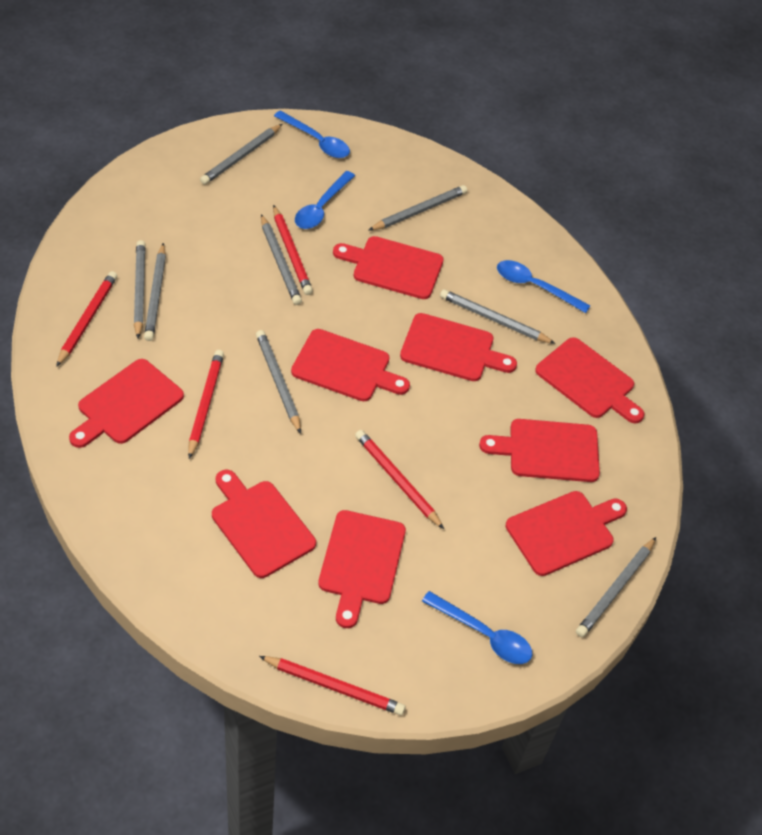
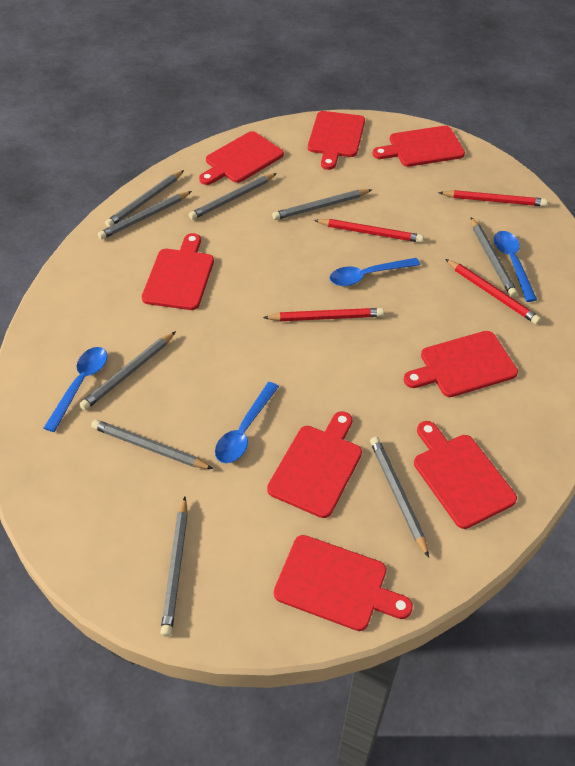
grey pencil: 8 -> 9
red cutting board: 9 -> 8
red pencil: 5 -> 4

